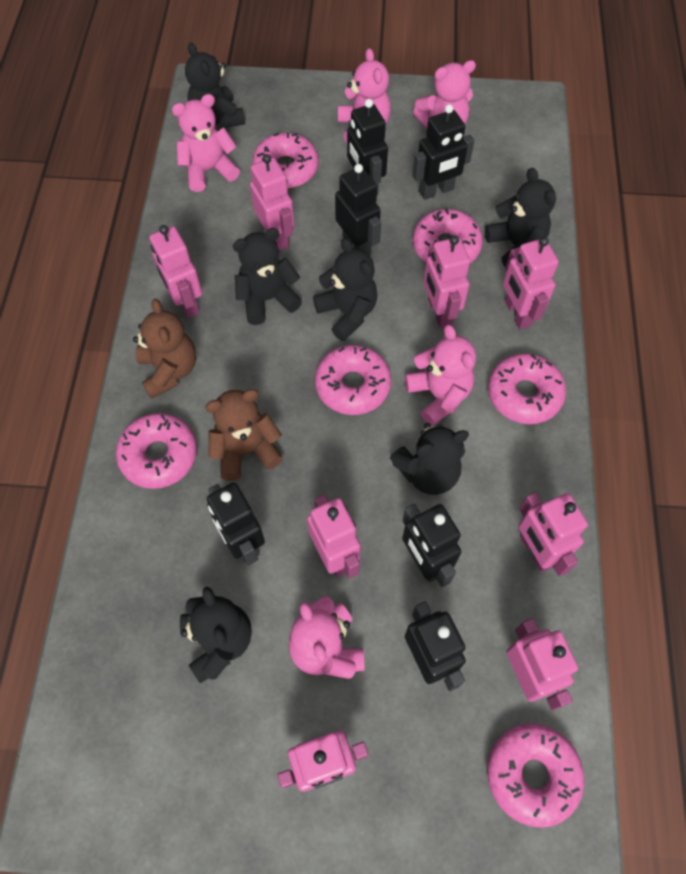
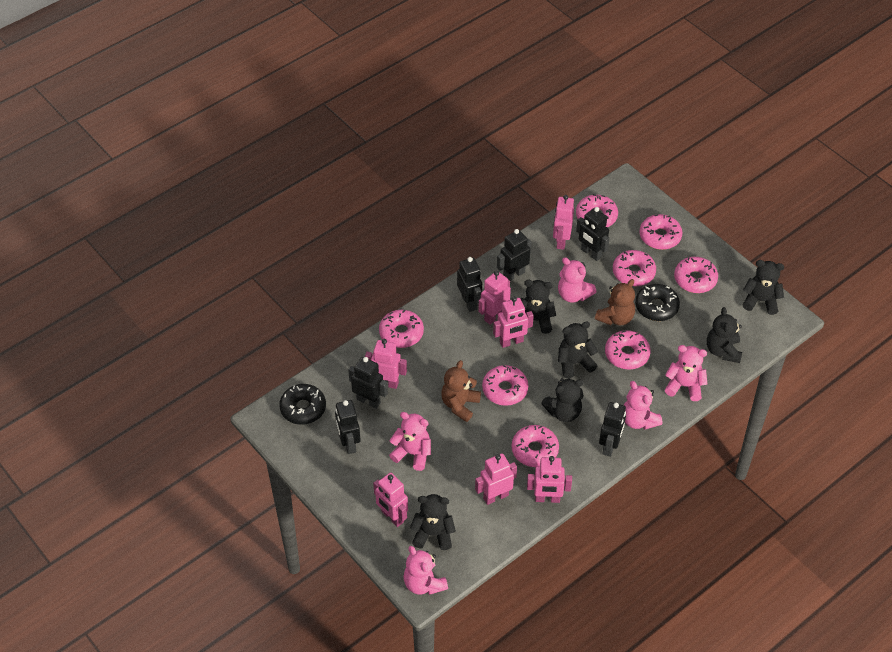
black donut: 0 -> 2
pink donut: 6 -> 8
pink robot: 8 -> 7

